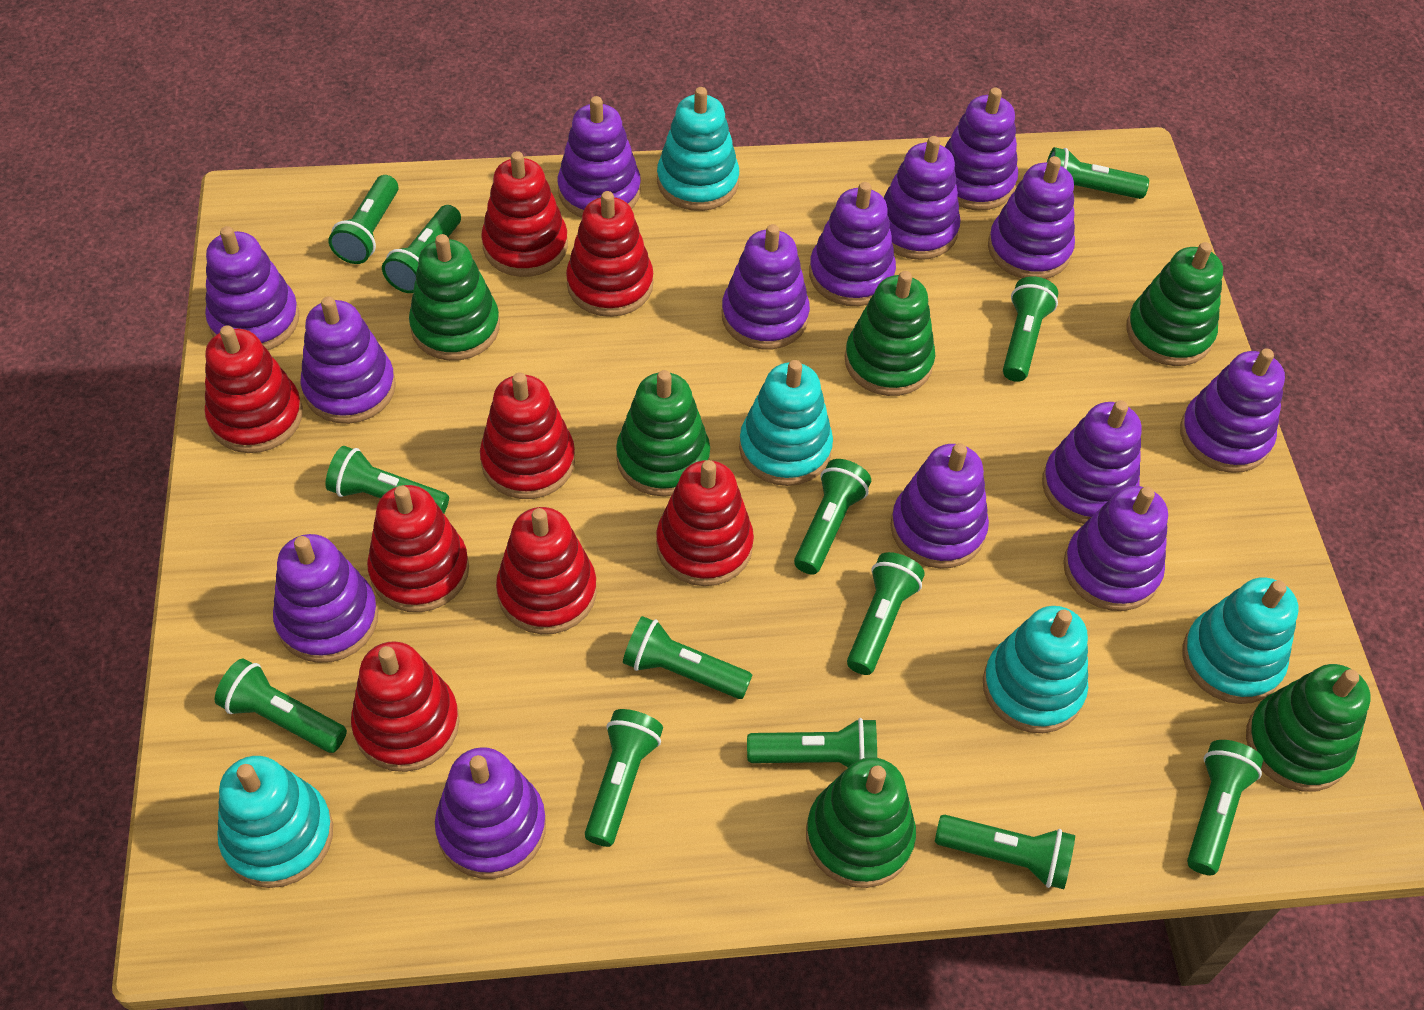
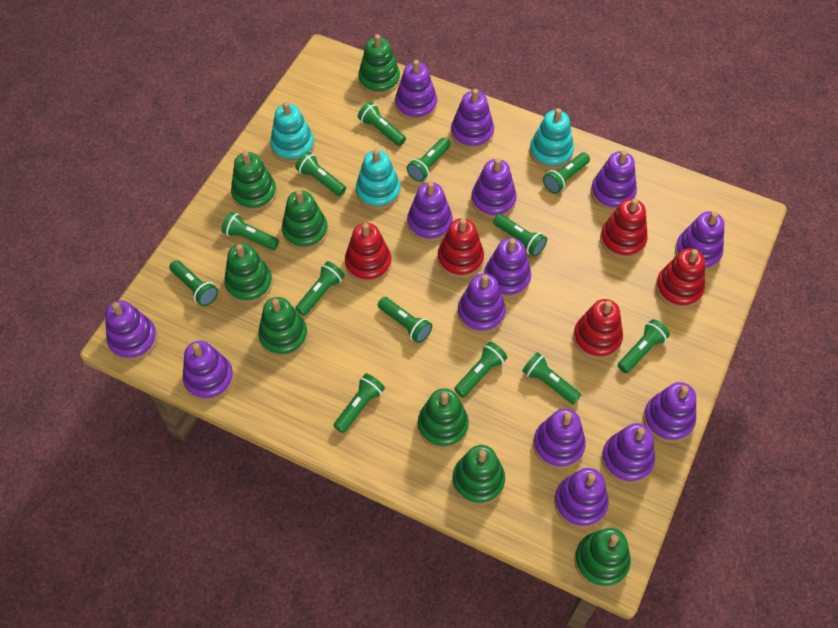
green stacking toy: 6 -> 8
red stacking toy: 8 -> 5
turquoise stacking toy: 5 -> 3

